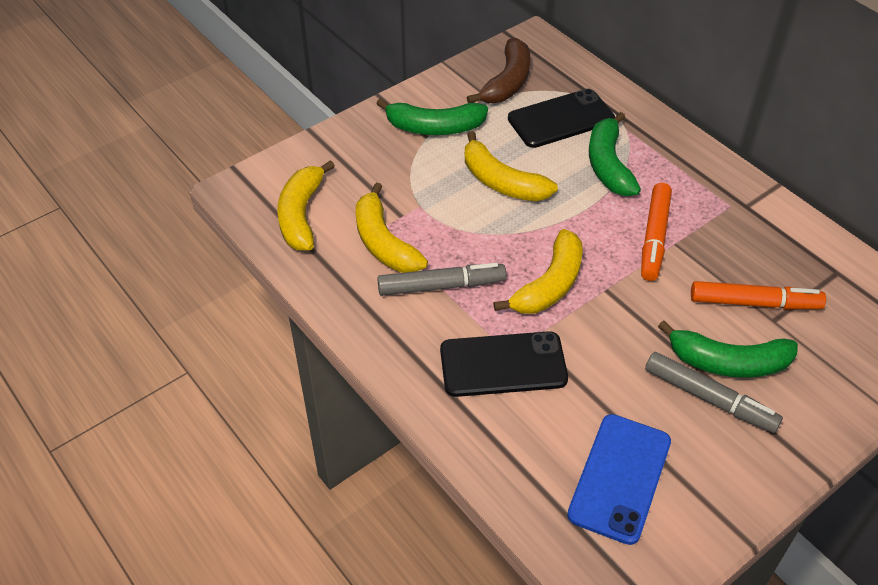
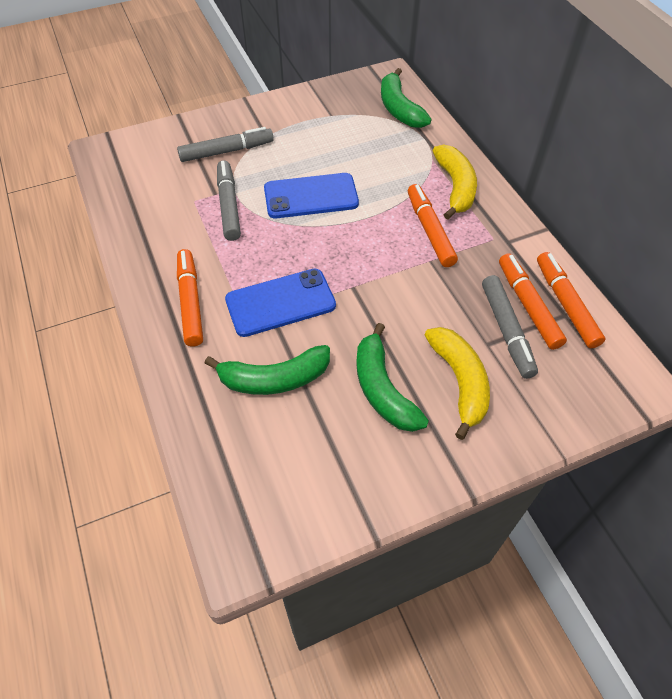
black phone: 2 -> 0
blue phone: 1 -> 2
brown banana: 1 -> 0
grey marker: 2 -> 3
orange marker: 2 -> 4
yellow banana: 4 -> 2

